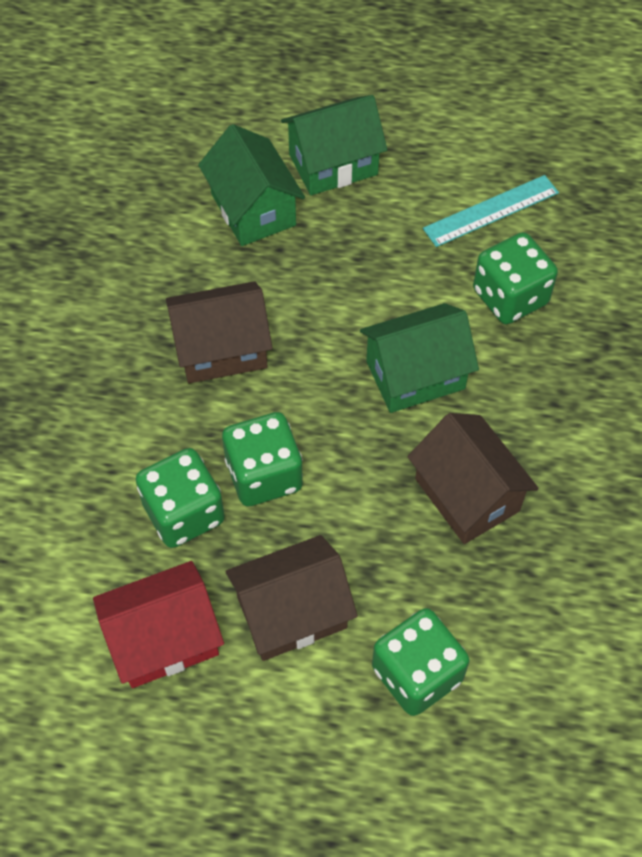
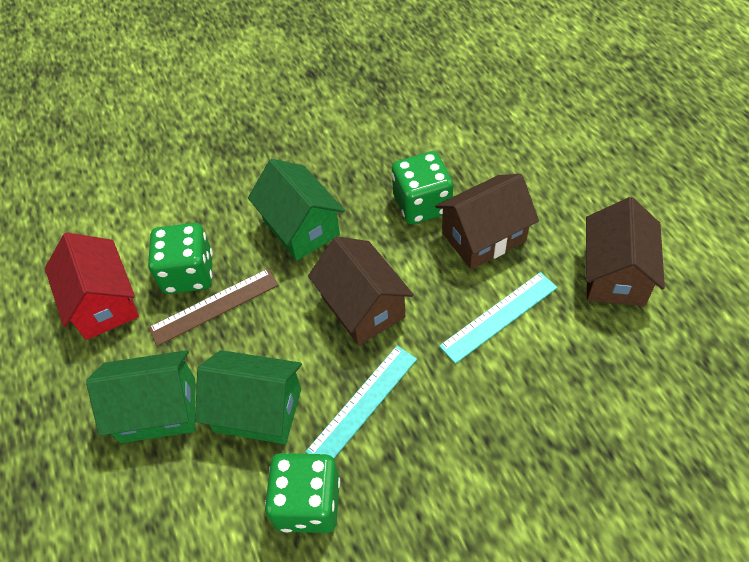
brown ruler: 0 -> 1
green dice: 4 -> 3
turquoise ruler: 1 -> 2

